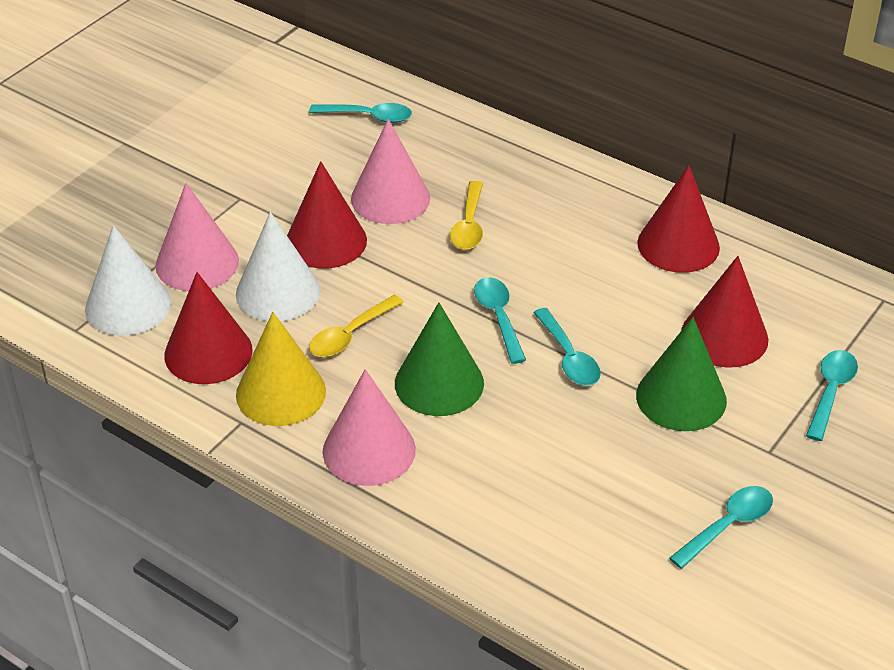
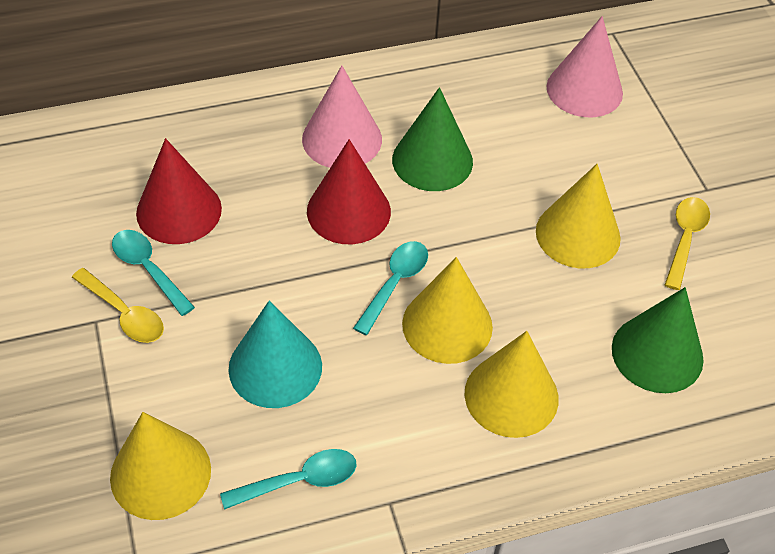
pink cone: 3 -> 2
red cone: 4 -> 2
turquoise cone: 0 -> 1
turquoise spoon: 5 -> 3
white cone: 2 -> 0
yellow cone: 1 -> 4

